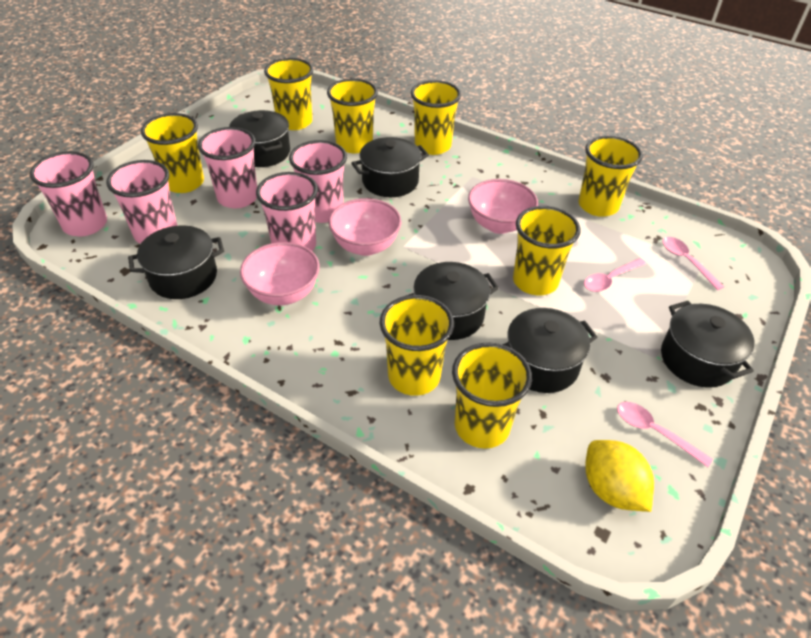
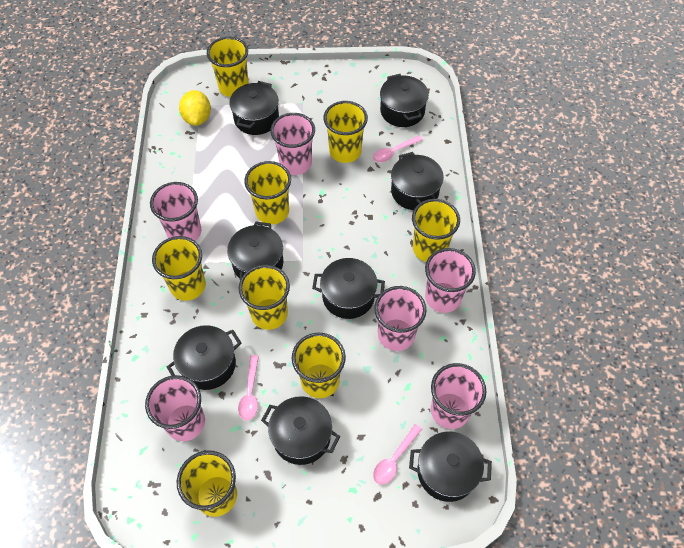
black pot: 6 -> 8
pink bowl: 3 -> 0
pink cup: 5 -> 6

